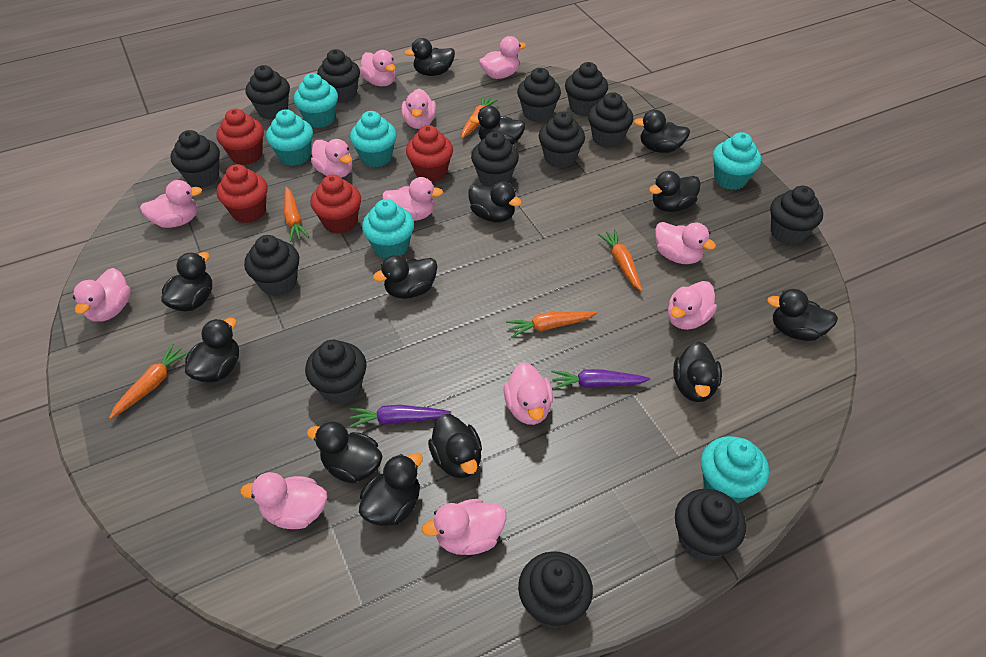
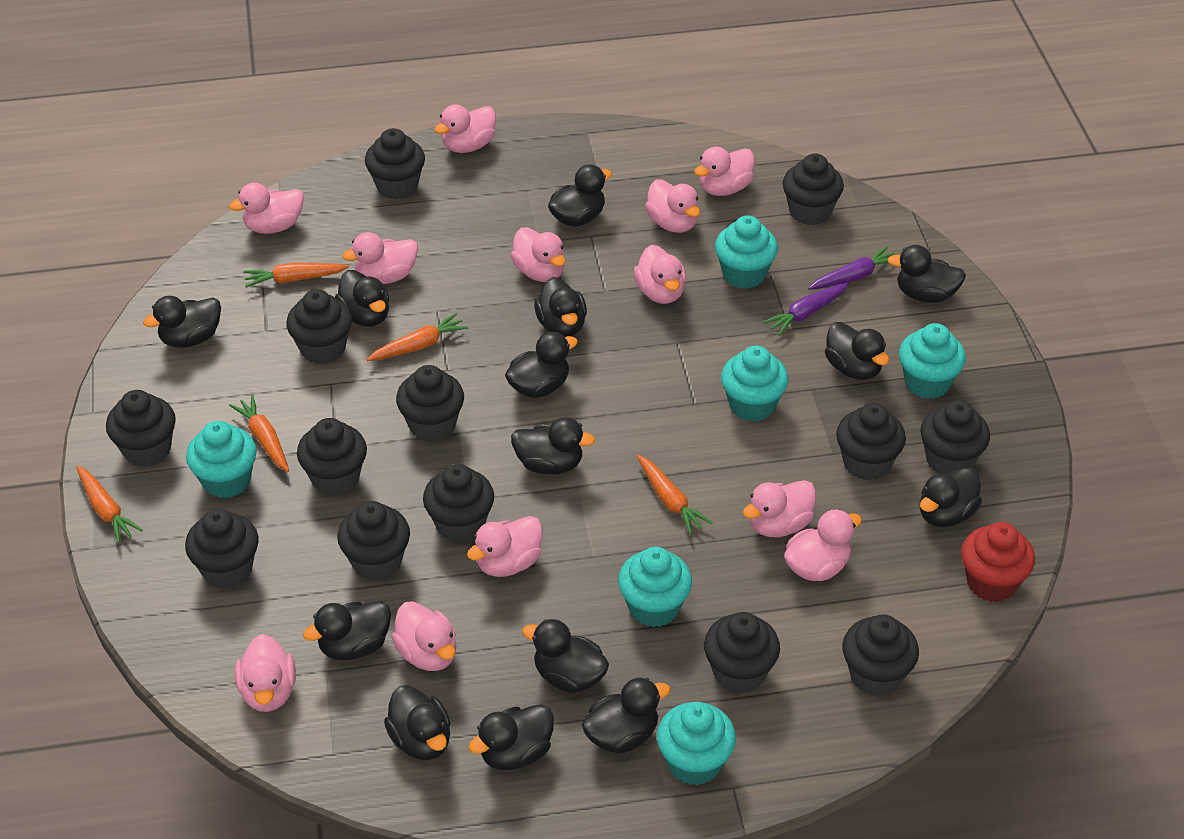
black duck: 13 -> 14
red cupcake: 4 -> 1

